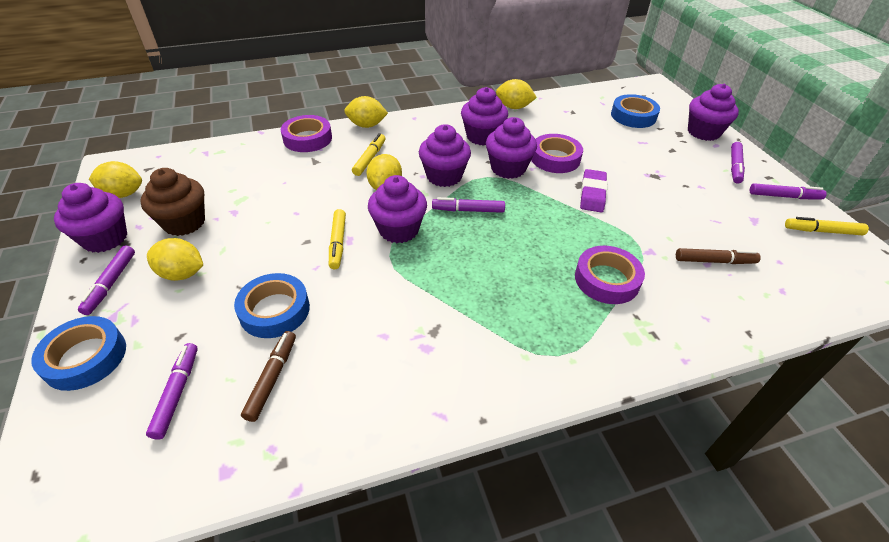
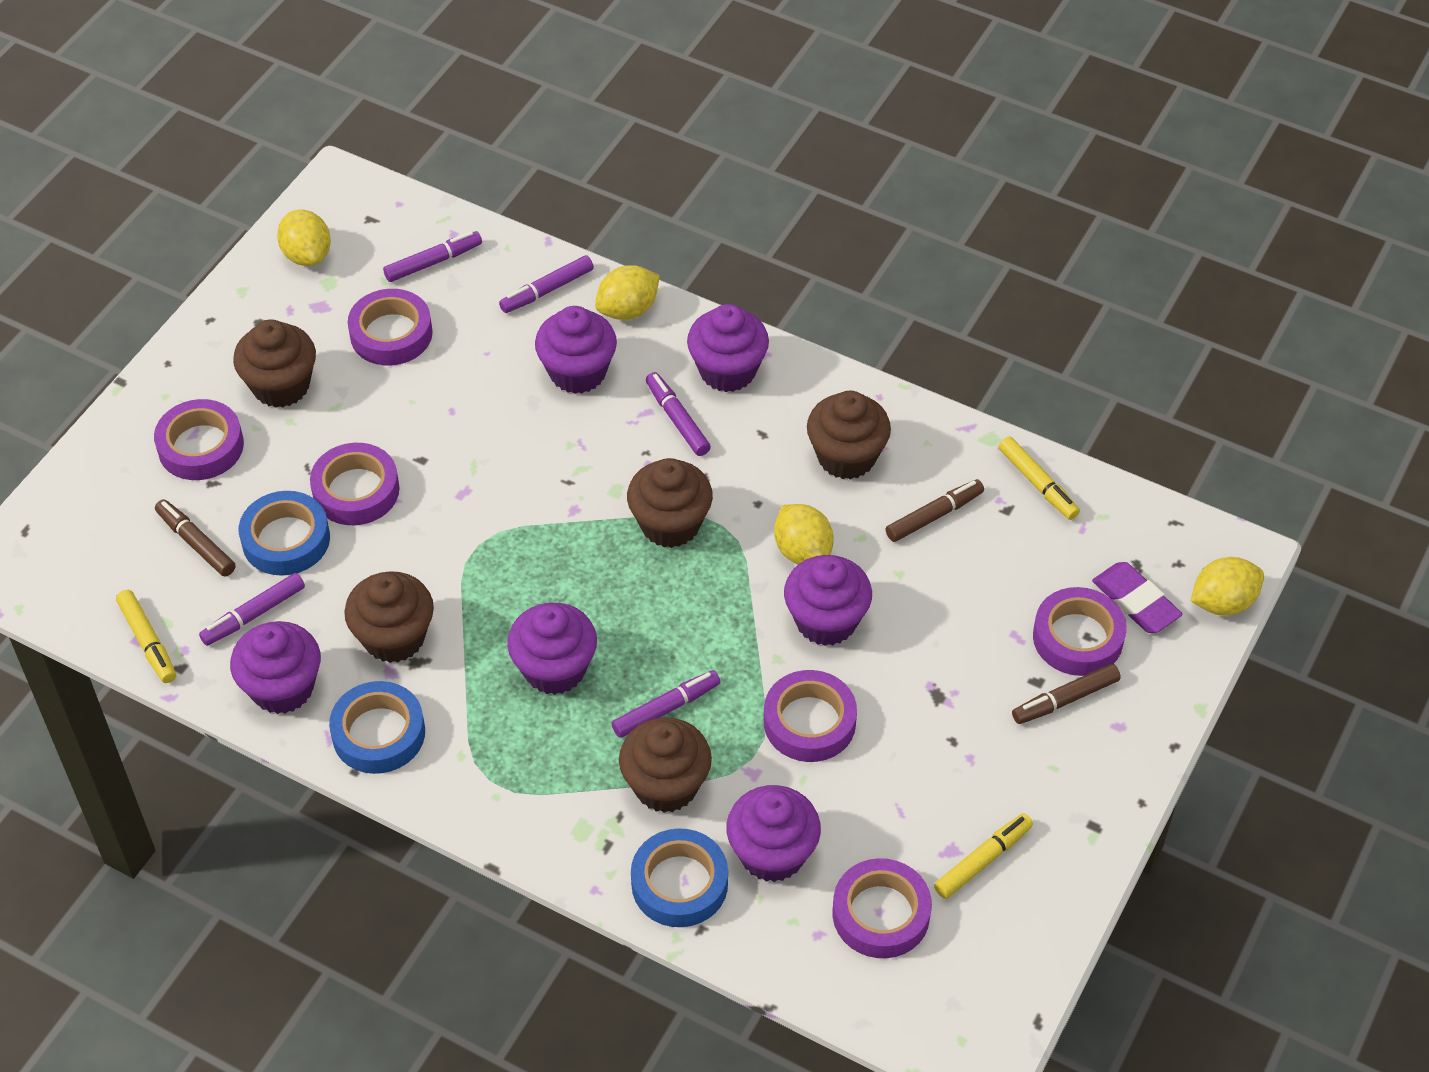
brown cupcake: 1 -> 5
brown marker: 2 -> 3
purple tape: 3 -> 6
yellow lemon: 5 -> 4

